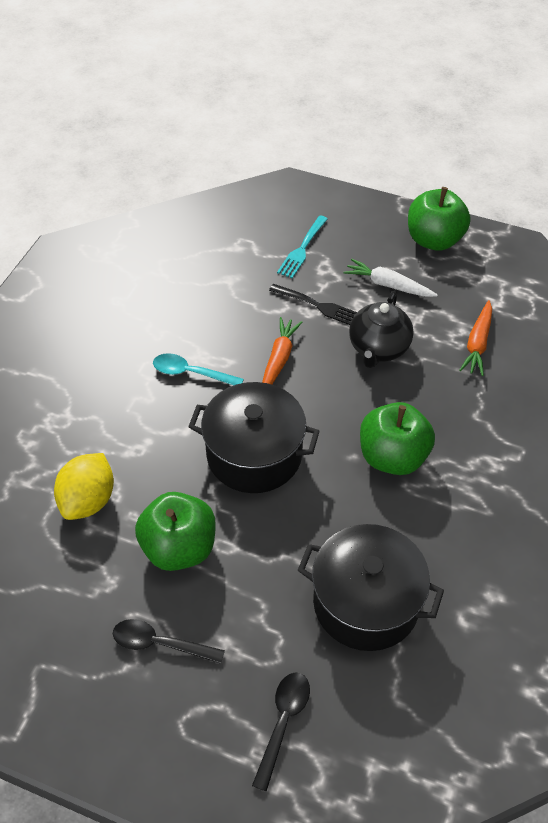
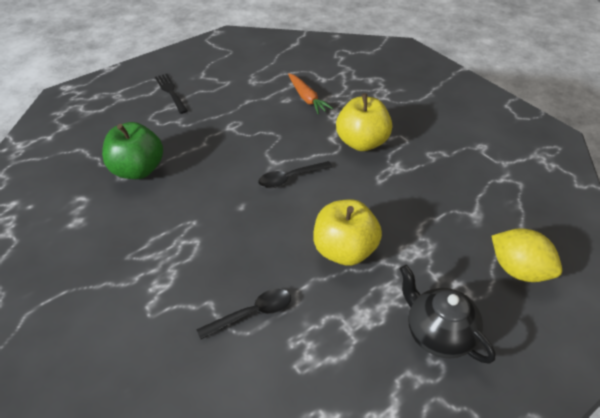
black pot: 2 -> 0
green apple: 3 -> 1
orange carrot: 2 -> 1
turquoise fork: 1 -> 0
turquoise spoon: 1 -> 0
white carrot: 1 -> 0
yellow apple: 0 -> 2

